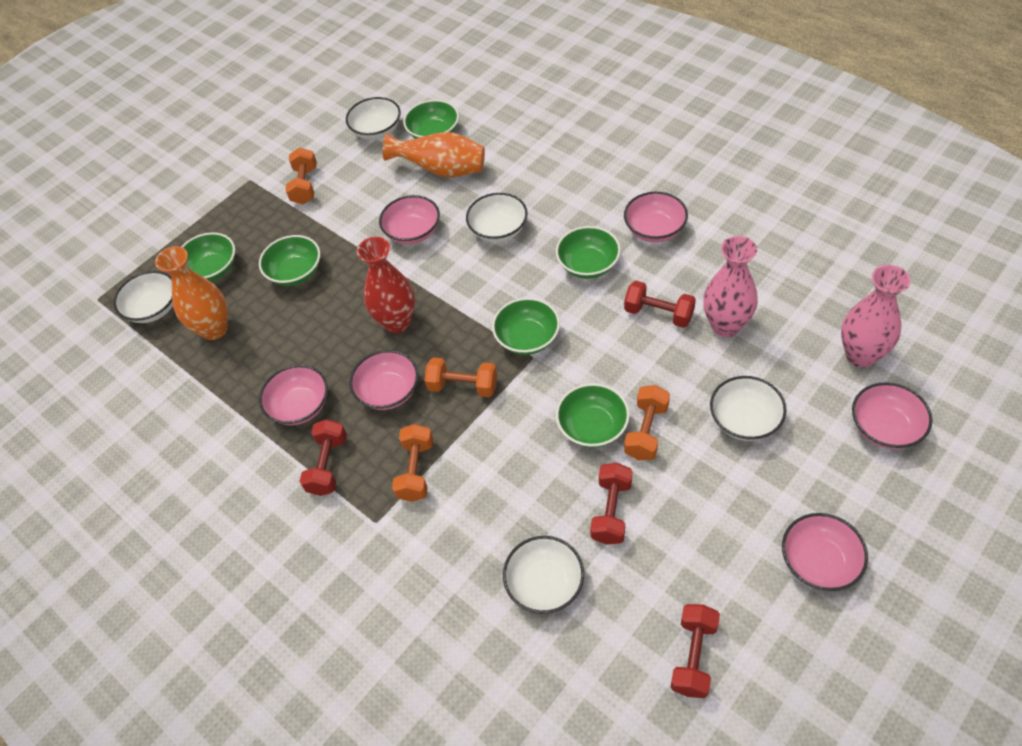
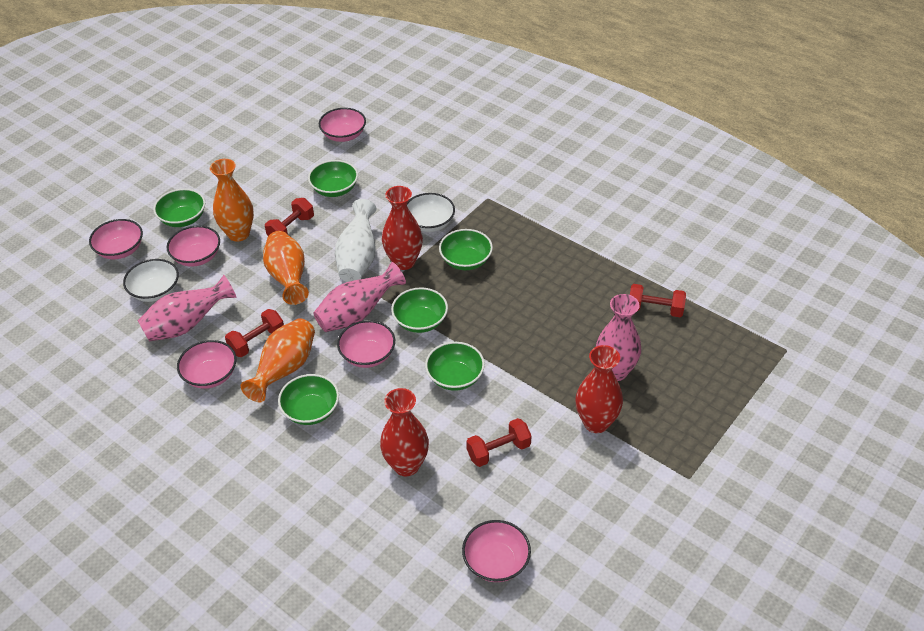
orange dumbbell: 4 -> 0
orange vase: 2 -> 3
pink vase: 2 -> 3
red vase: 1 -> 3
white bowl: 5 -> 2
white vase: 0 -> 1

